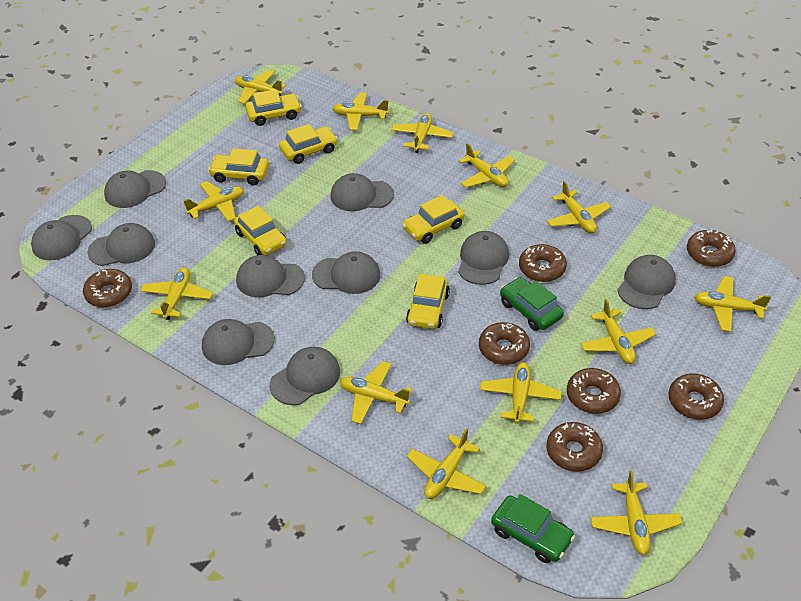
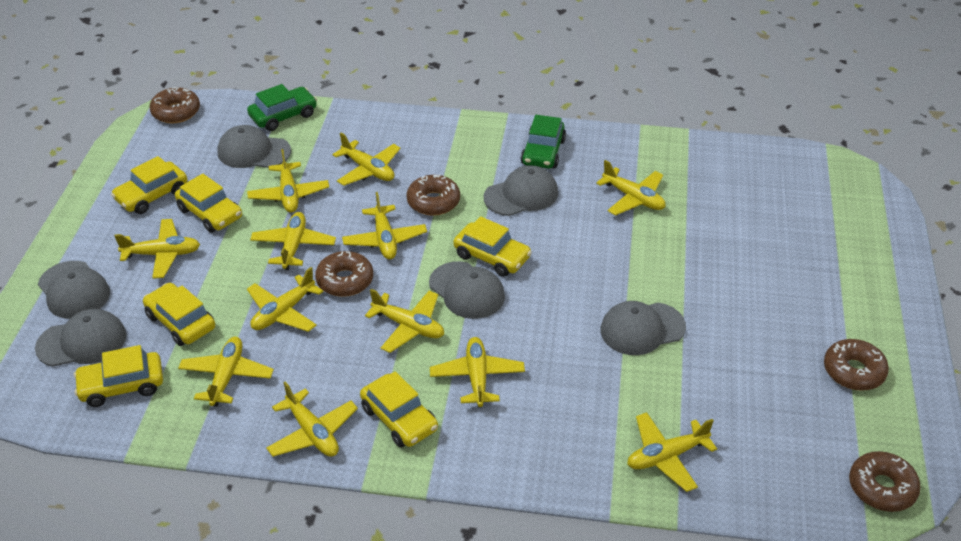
brown donut: 7 -> 5
grey cap: 10 -> 6
yellow plane: 13 -> 12

